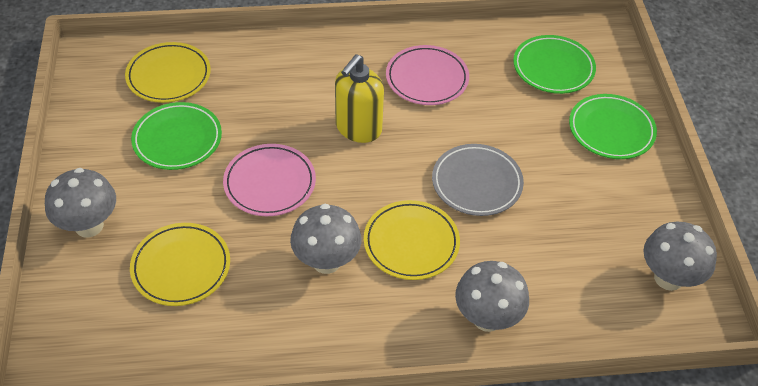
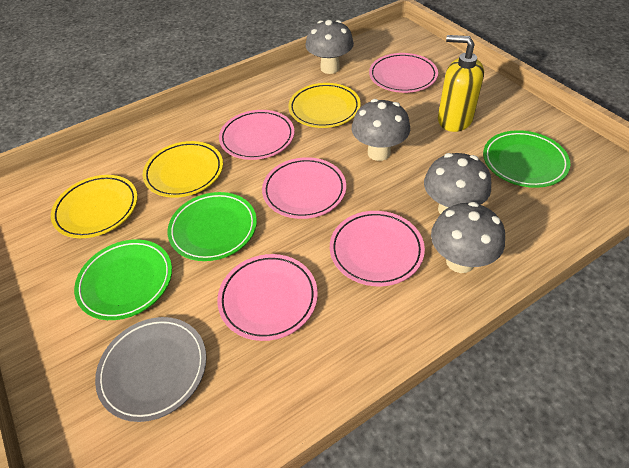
pink plate: 2 -> 5

